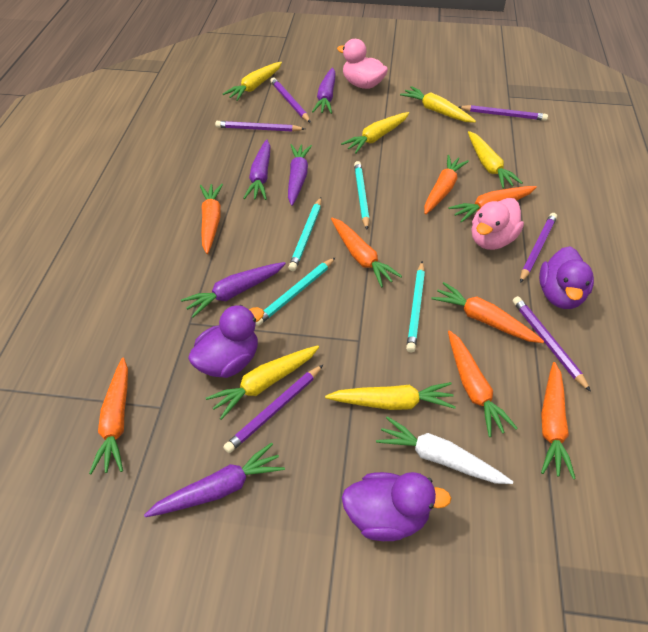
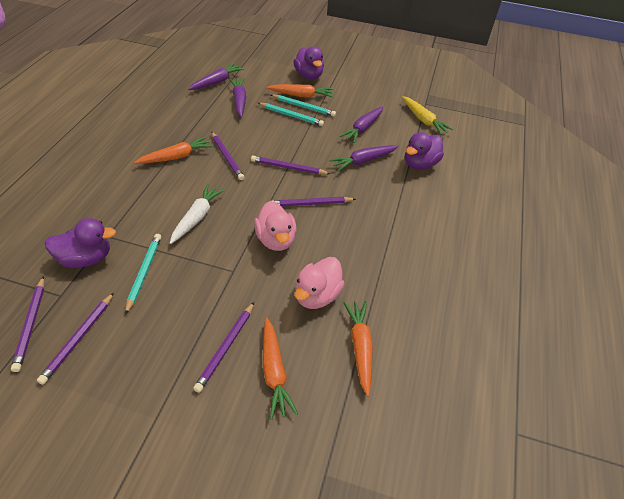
orange carrot: 8 -> 4
purple carrot: 5 -> 4
turquoise pencil: 4 -> 3
yellow carrot: 6 -> 1

